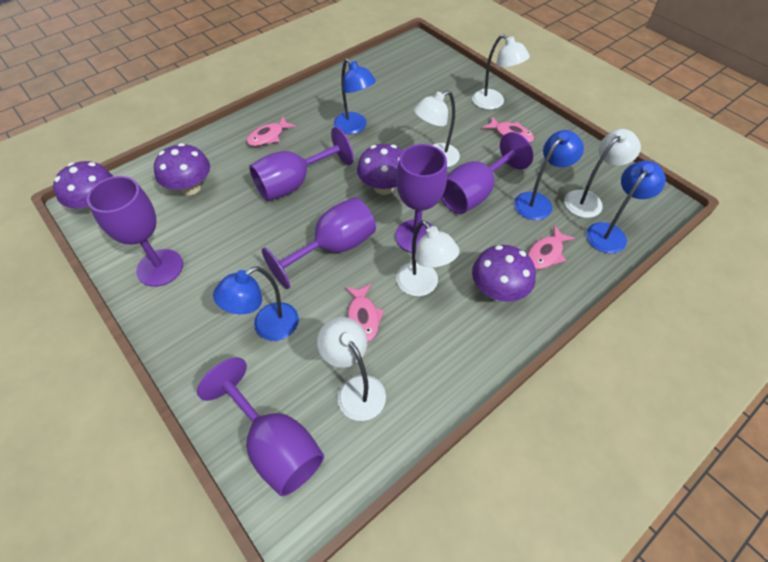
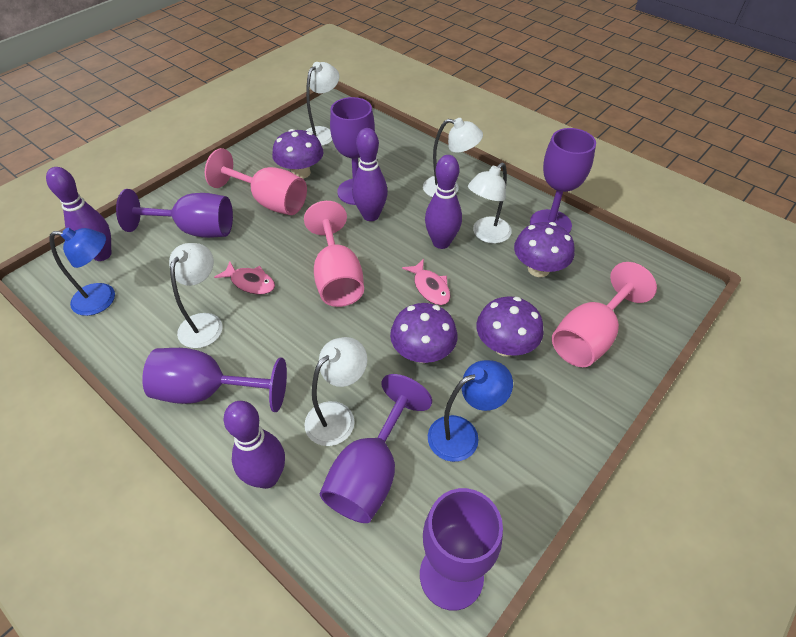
blue lamp: 4 -> 2
pink fish: 4 -> 2
pink goblet: 0 -> 3
purple bowling pin: 0 -> 4

